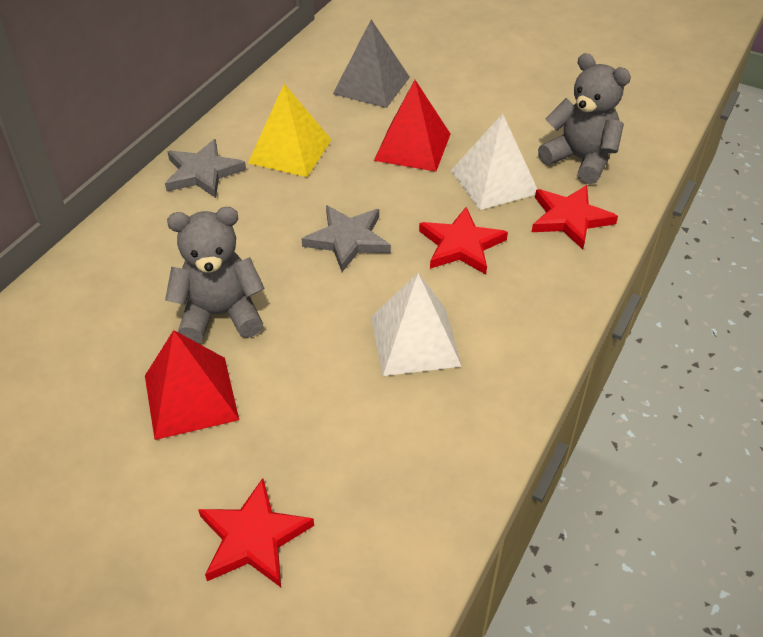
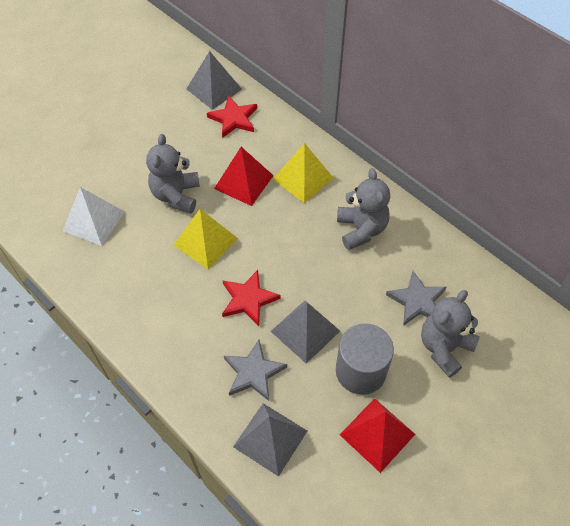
grey cylinder: 0 -> 1
grey pyramid: 1 -> 3
grey teddy bear: 2 -> 3
red star: 3 -> 2
white pyramid: 2 -> 1
yellow pyramid: 1 -> 2

